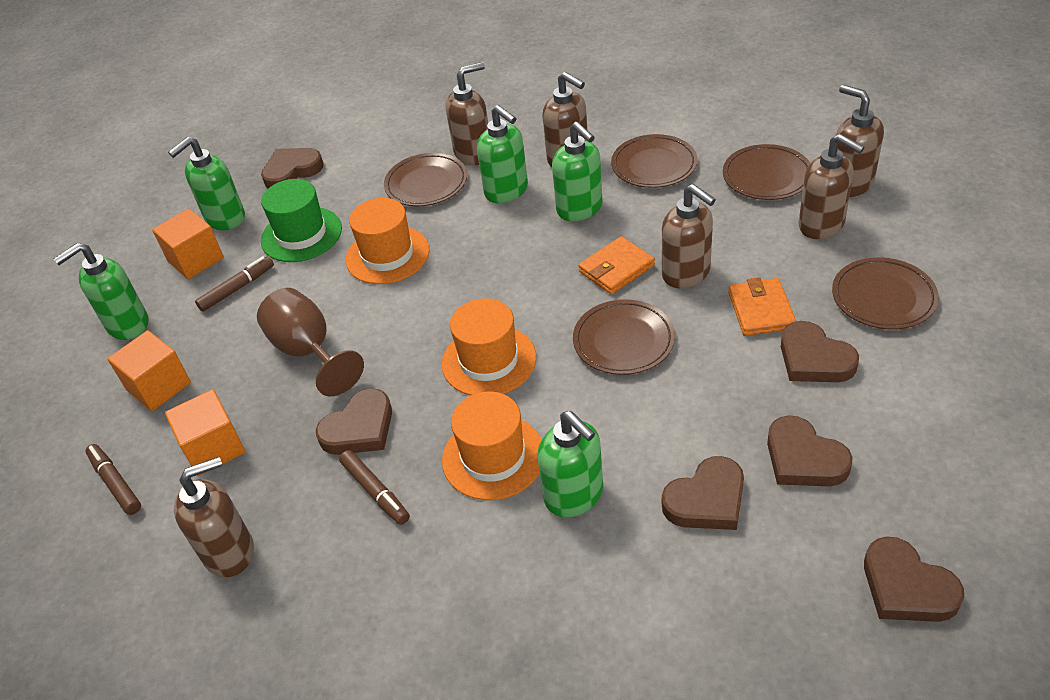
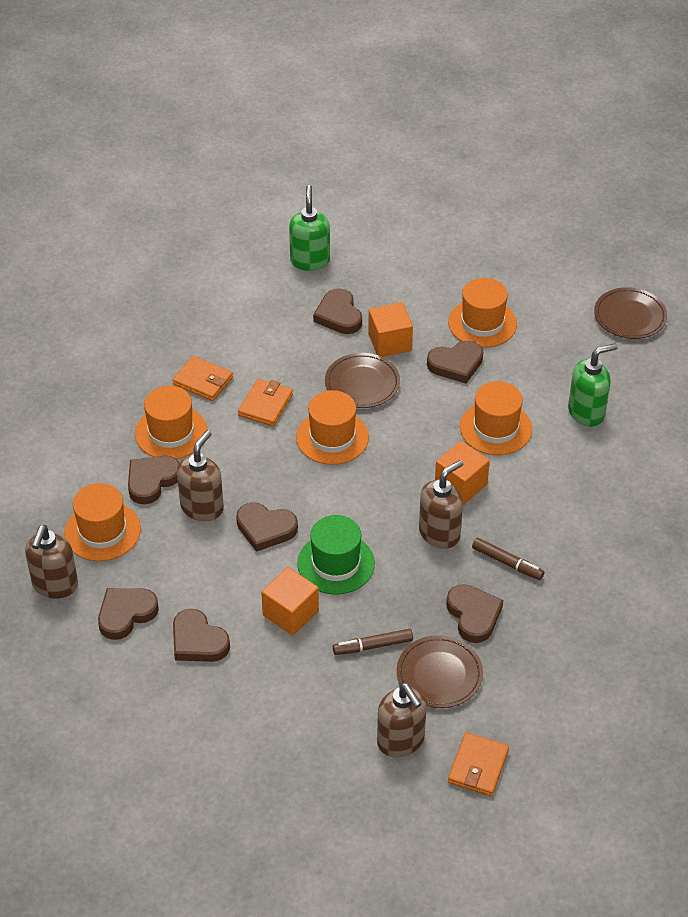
brown goblet: 1 -> 0
brown heart: 6 -> 7
brown marker: 3 -> 2
brown plate: 5 -> 3
brown soap dispenser: 6 -> 4
green soap dispenser: 5 -> 2
orange hat: 3 -> 5
orange wallet: 2 -> 3

